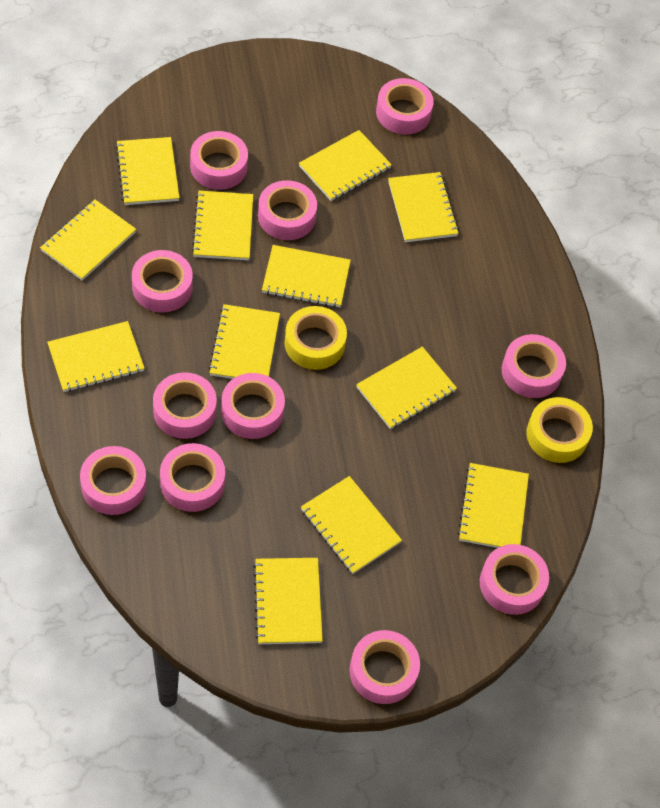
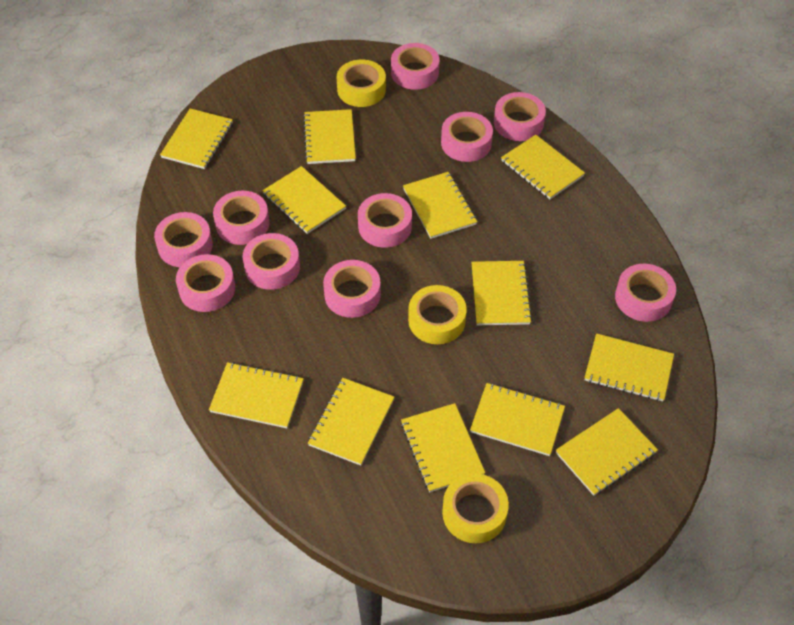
pink tape: 11 -> 10
yellow tape: 2 -> 3

